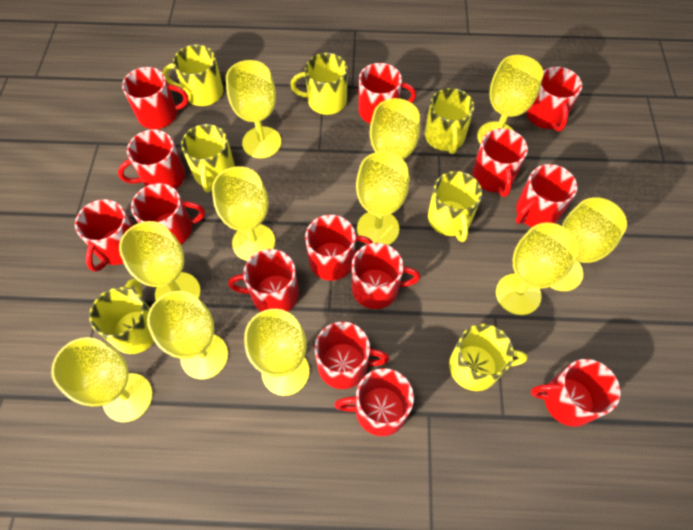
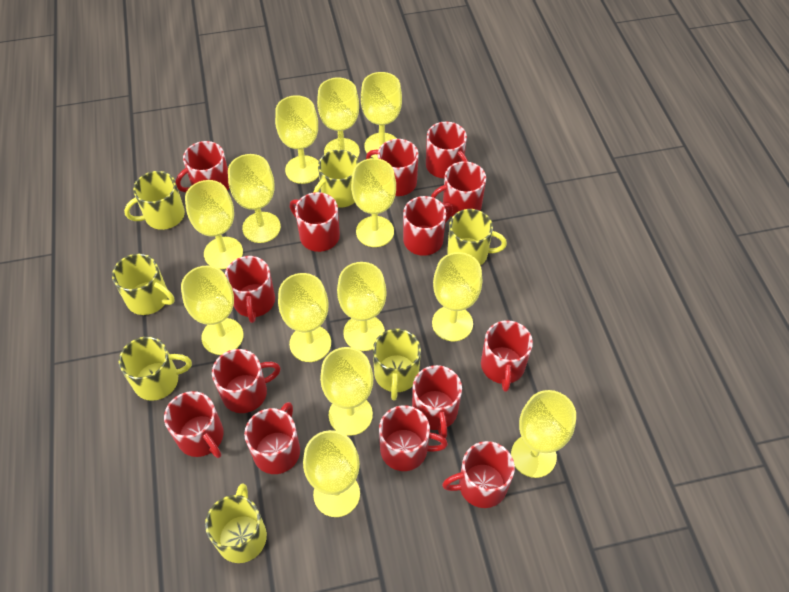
yellow goblet: 11 -> 13

